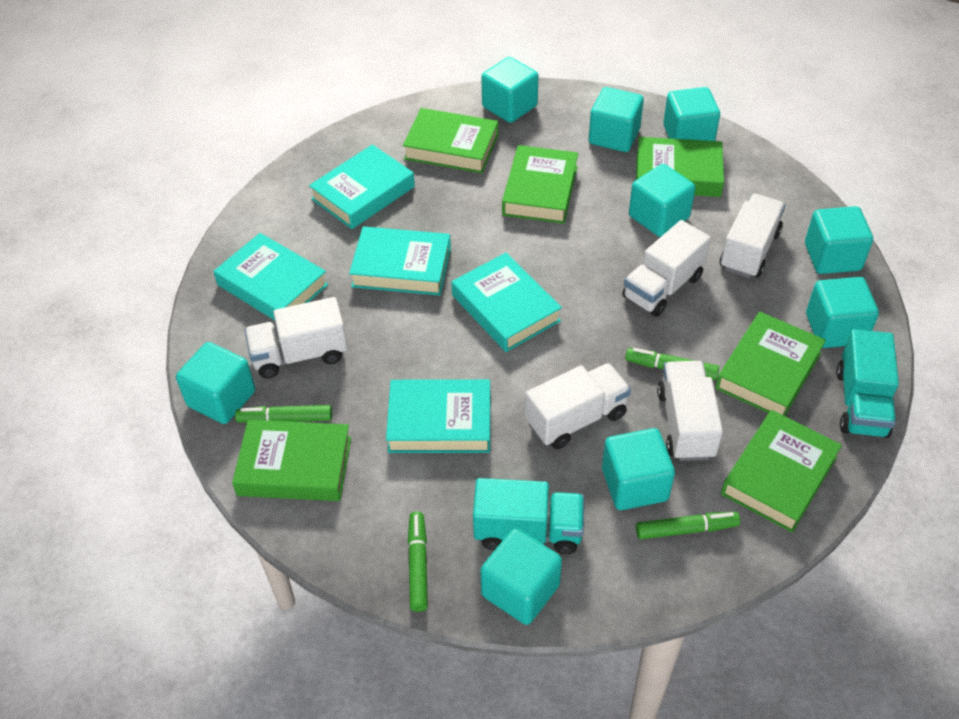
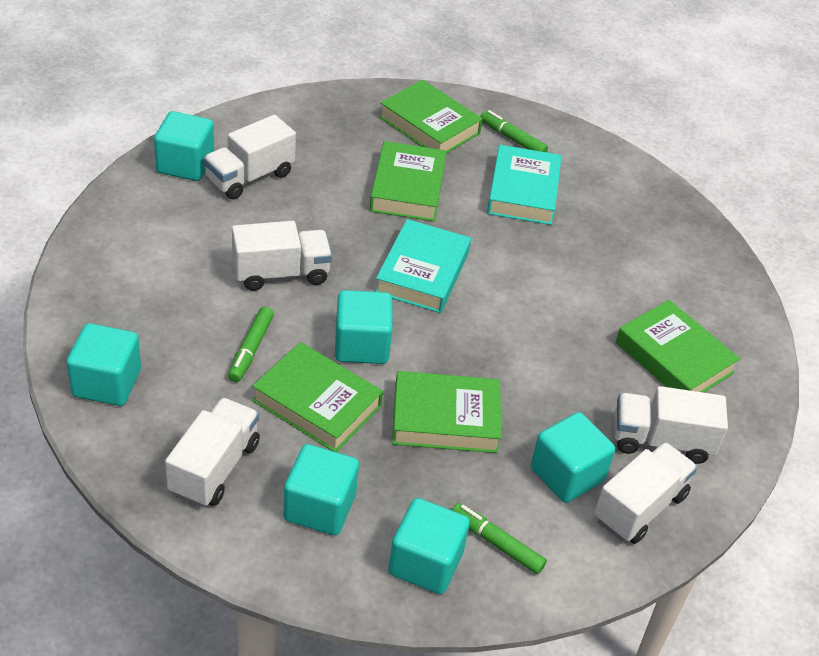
green book: 6 -> 5
green marker: 4 -> 3
turquoise book: 5 -> 2
turquoise cube: 9 -> 6
turquoise truck: 2 -> 0

